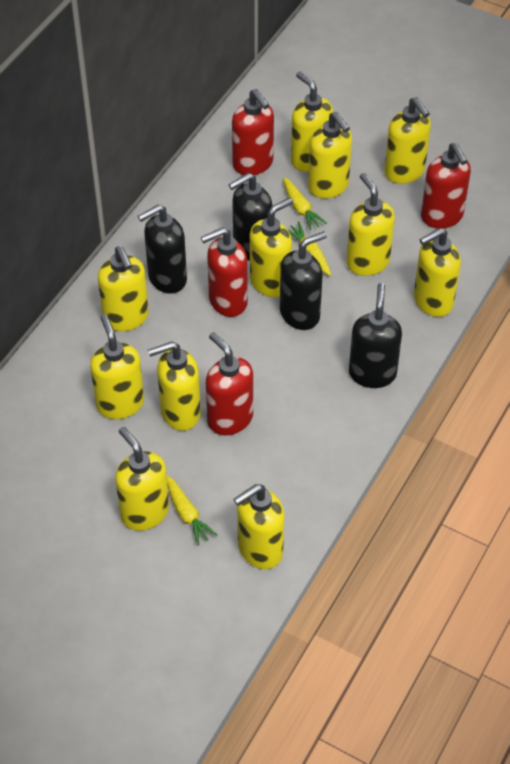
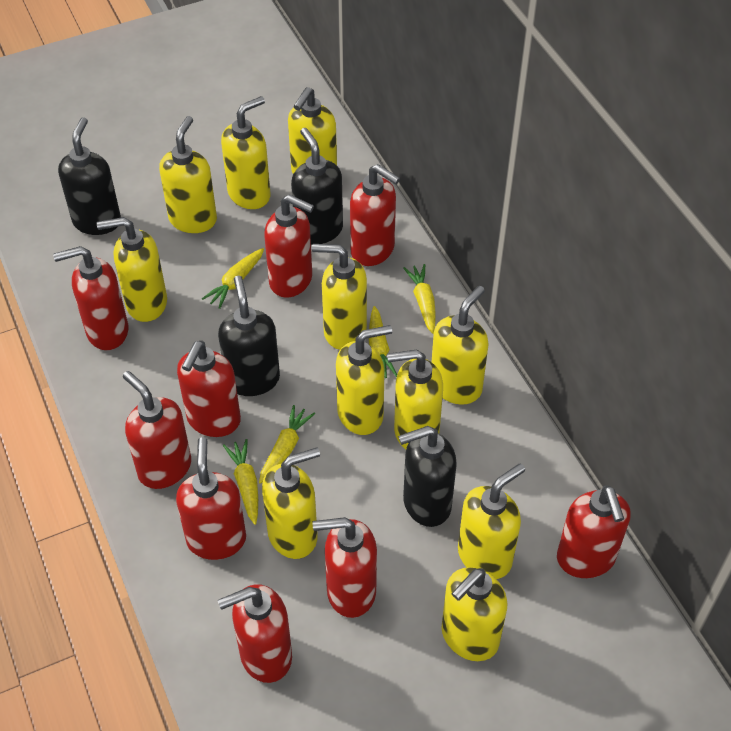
red soap dispenser: 4 -> 9
yellow carrot: 3 -> 5

